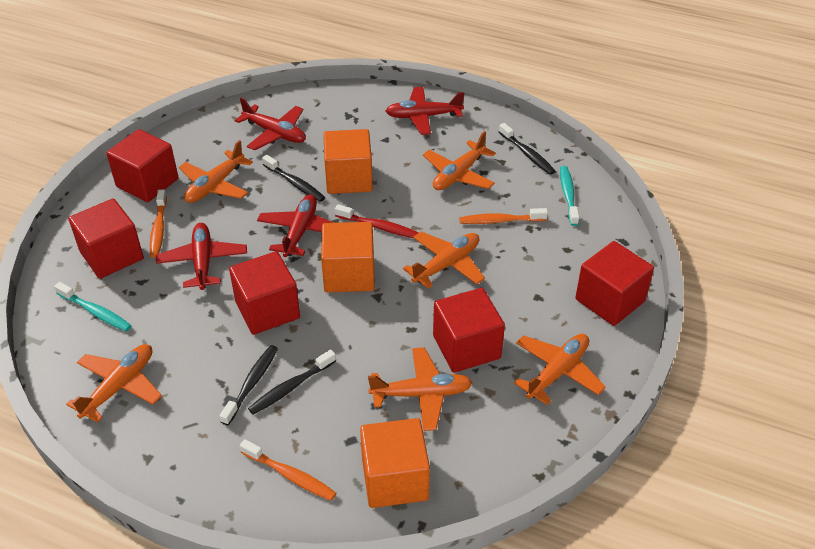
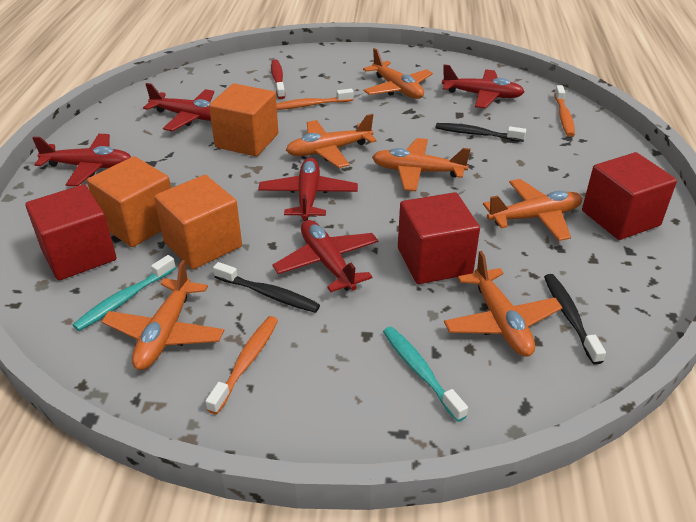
black toothbrush: 4 -> 3
red cube: 5 -> 3
red plane: 4 -> 5

